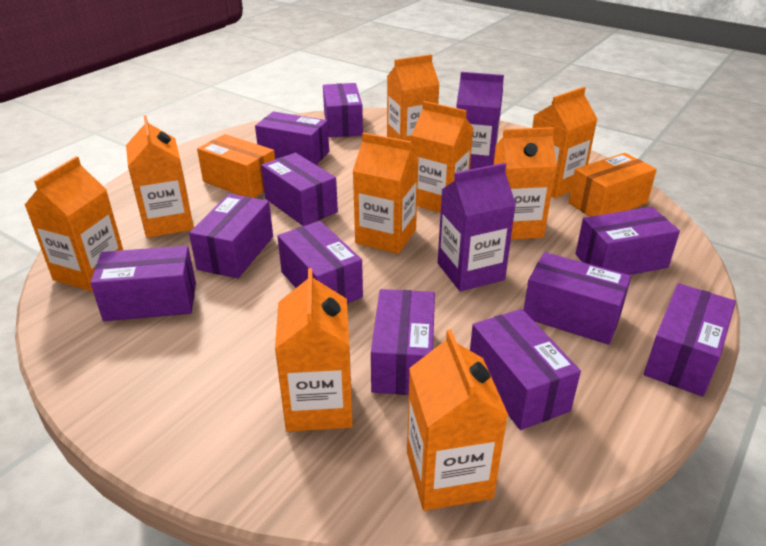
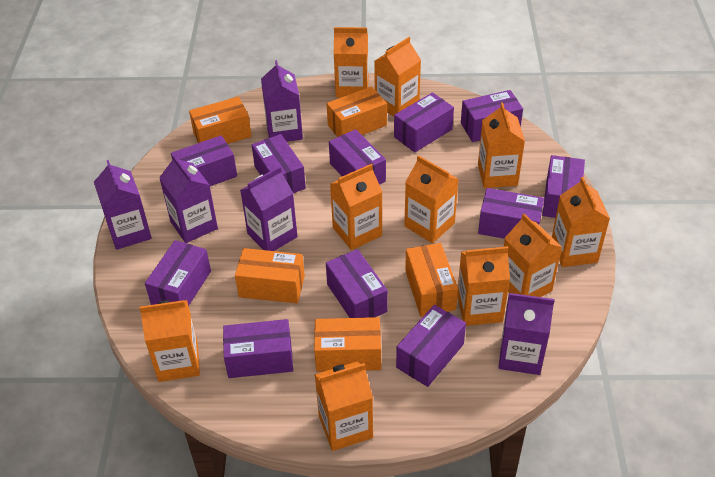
orange box: 2 -> 5
orange carton: 9 -> 10
purple carton: 2 -> 5

